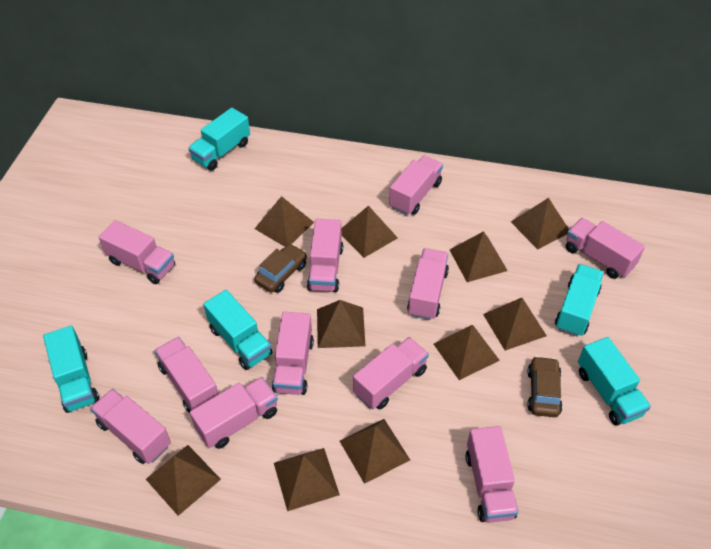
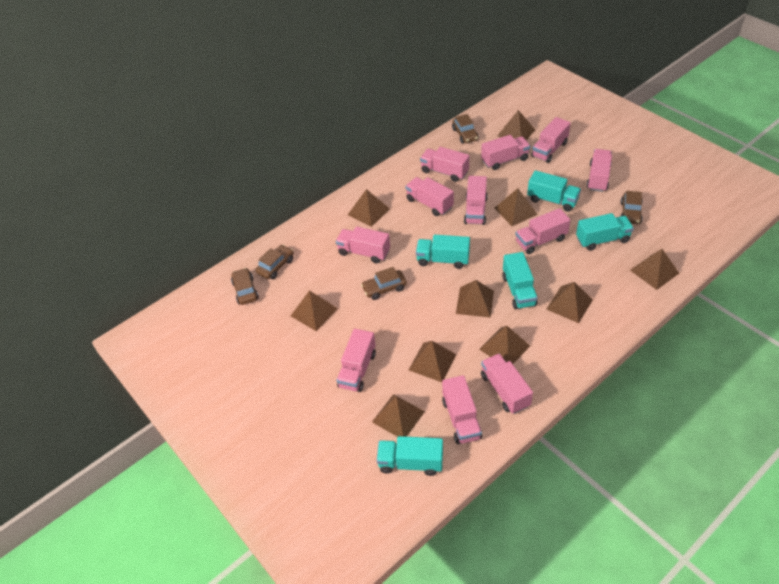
brown car: 2 -> 5

